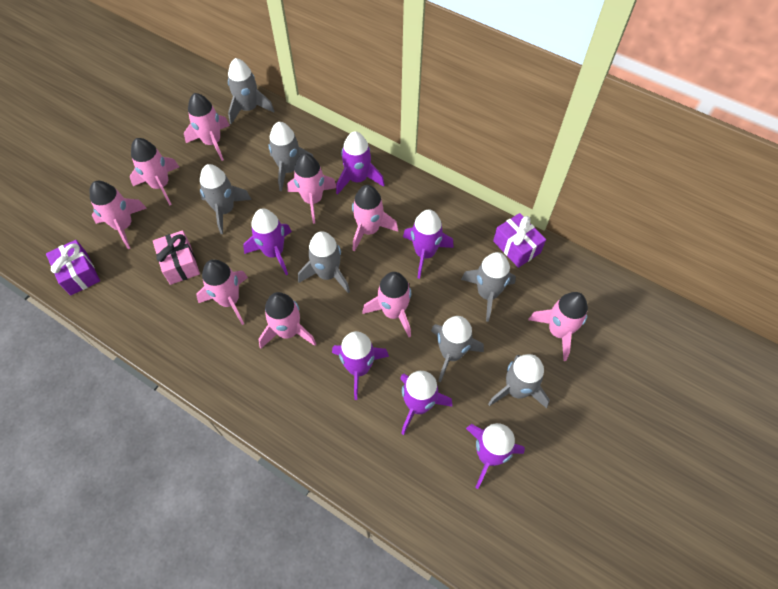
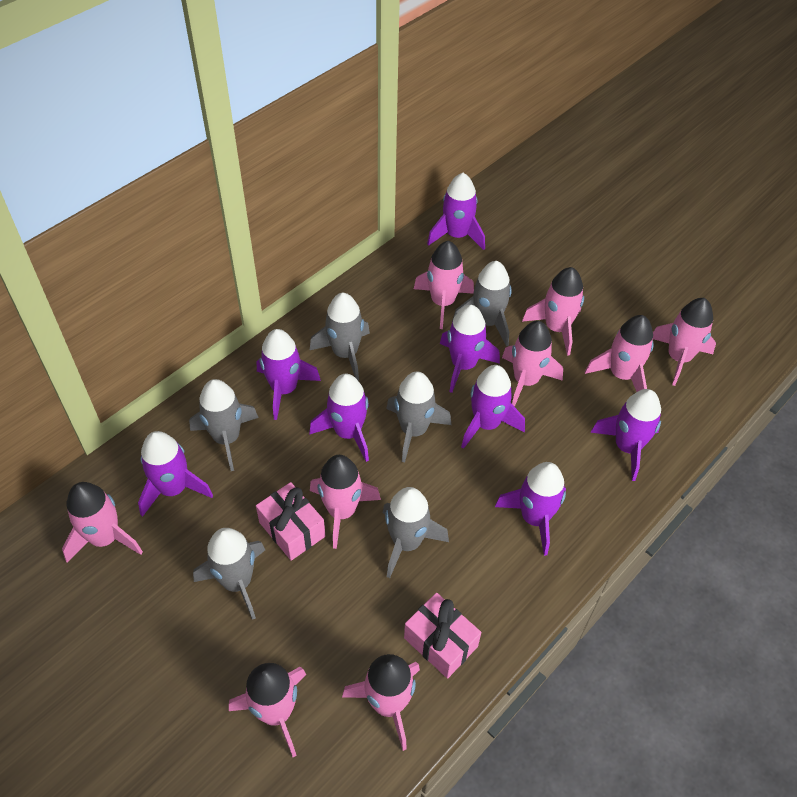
grey rocket: 7 -> 6
pink gift: 1 -> 2
purple gift: 2 -> 0
purple rocket: 6 -> 8

